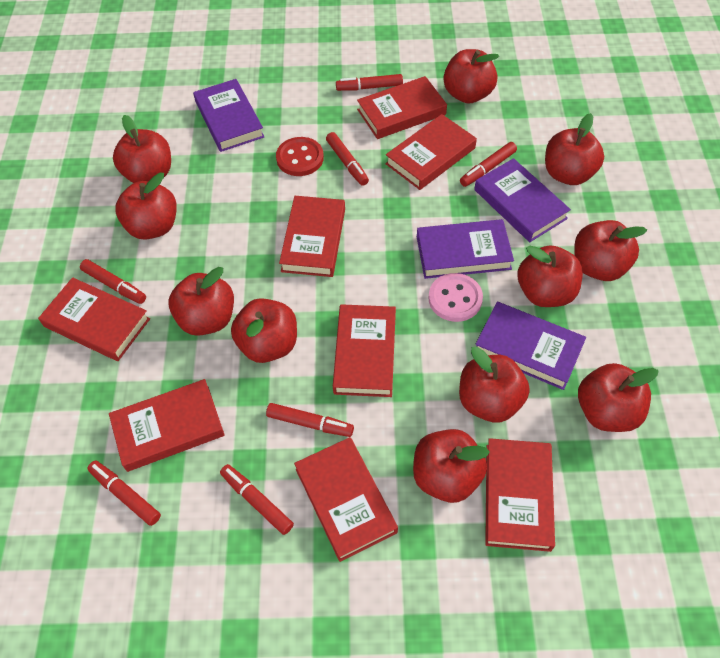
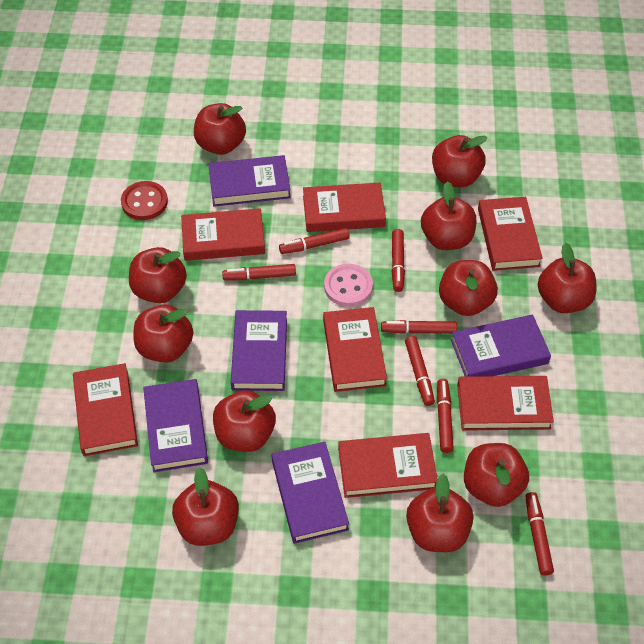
purple book: 4 -> 5
red book: 8 -> 7

